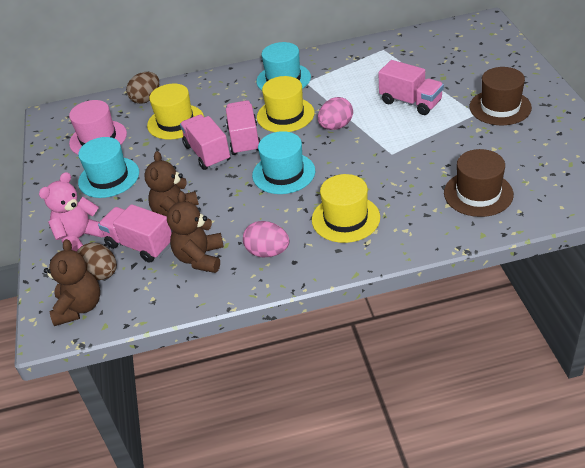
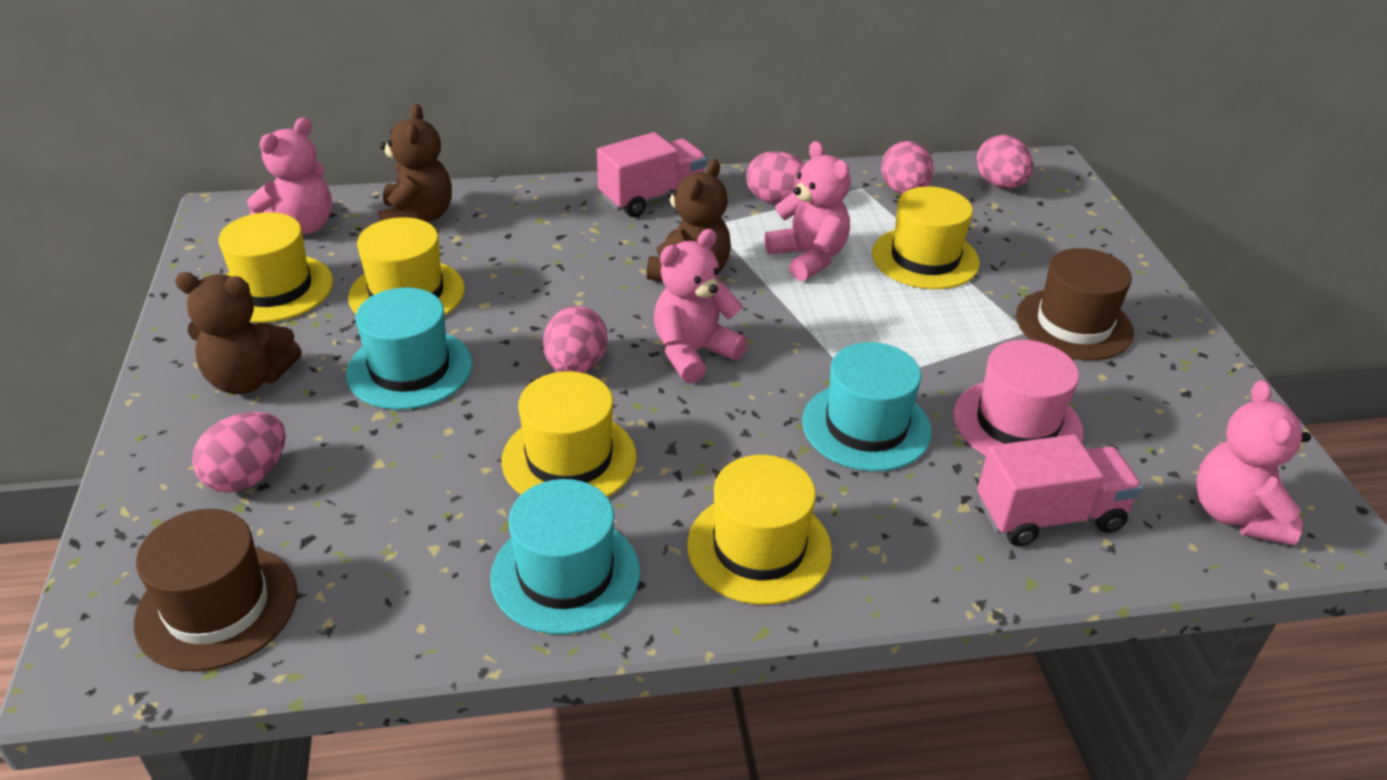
brown egg: 2 -> 0
pink egg: 2 -> 5
pink teddy bear: 1 -> 4
pink truck: 4 -> 2
yellow hat: 3 -> 5

